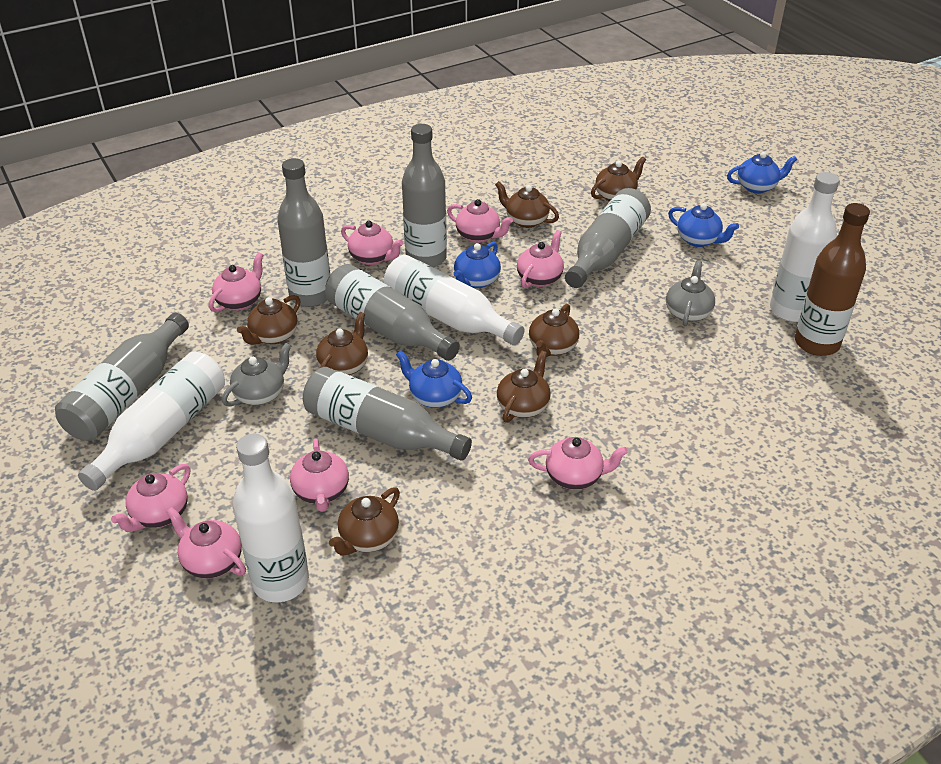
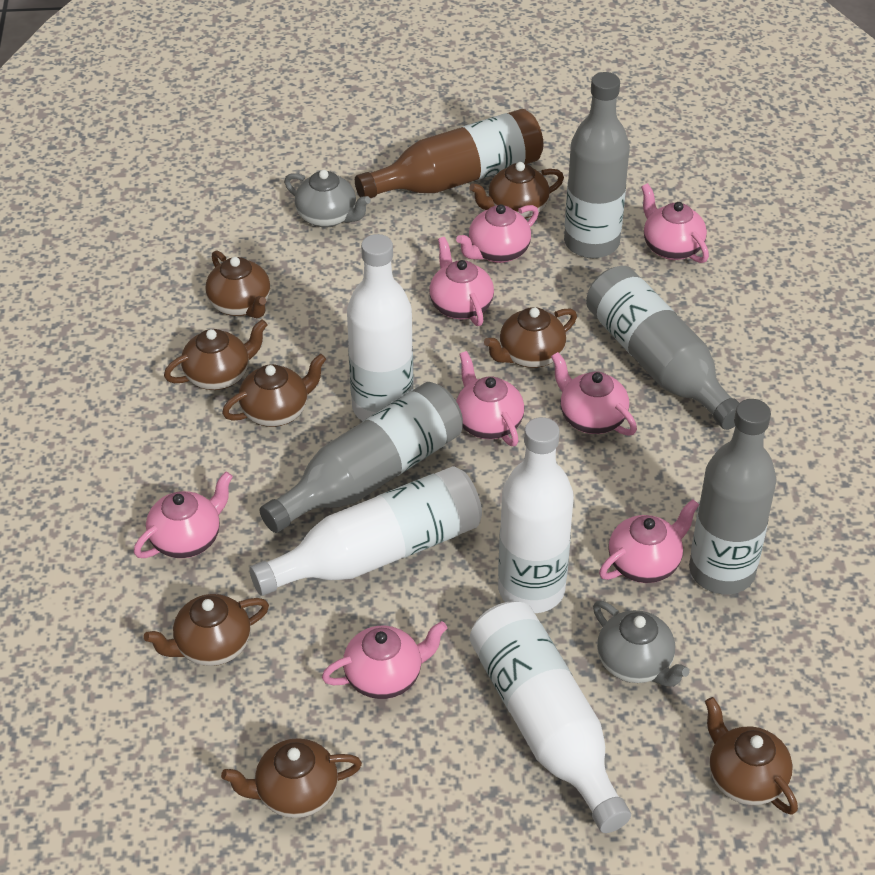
blue teapot: 4 -> 0
brown teapot: 7 -> 8
grey bottle: 6 -> 4

